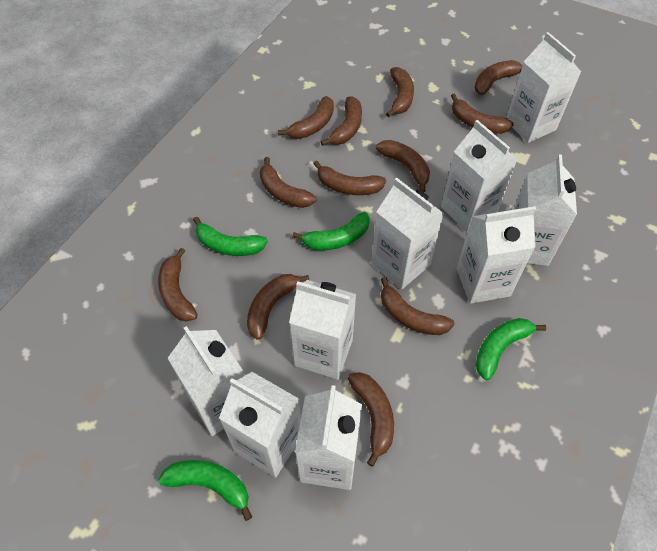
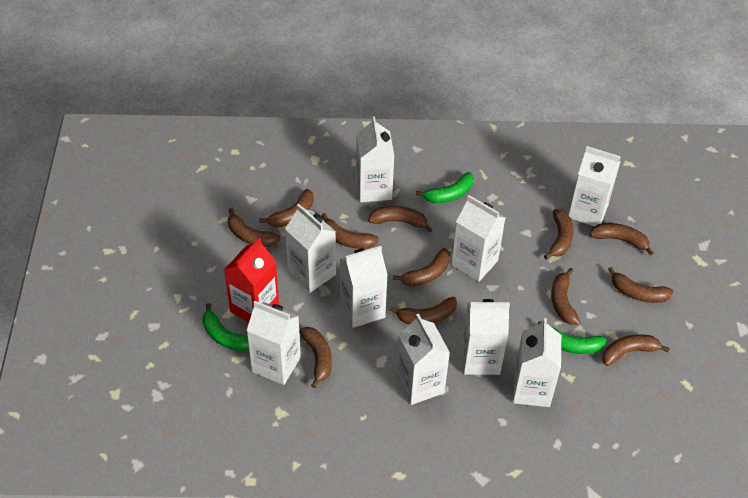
green banana: 4 -> 3
red carton: 0 -> 1

